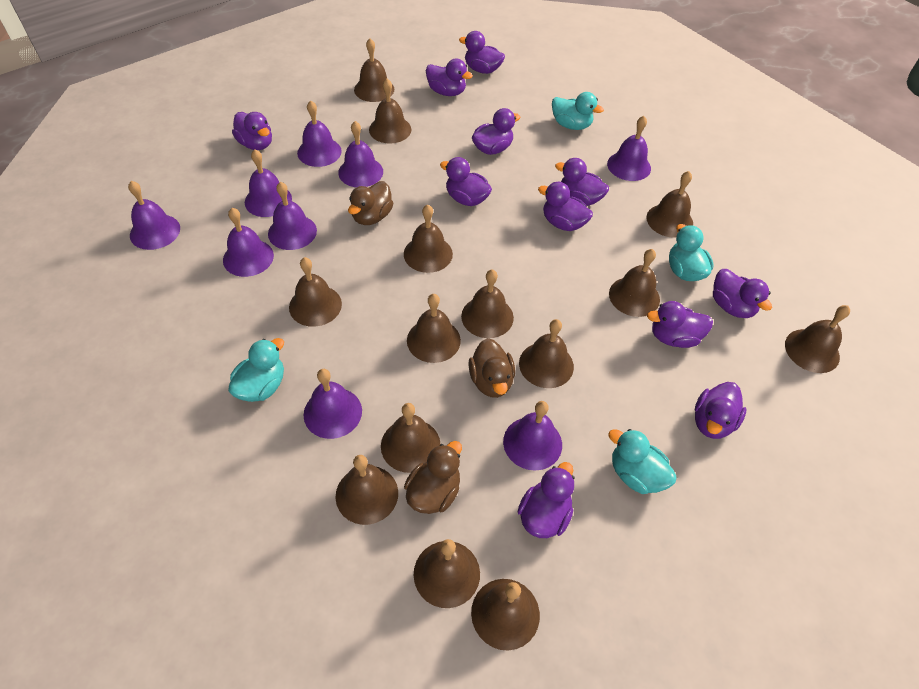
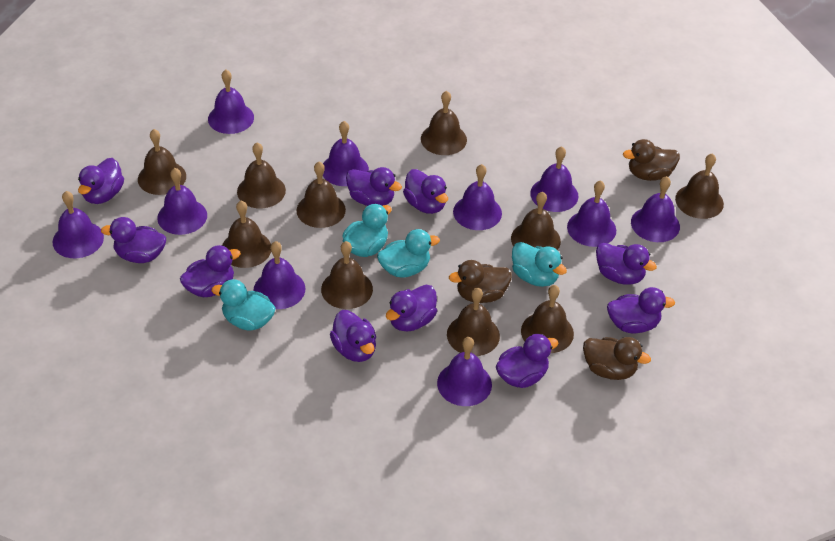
brown bell: 14 -> 10
purple bell: 9 -> 10
purple duck: 11 -> 10

